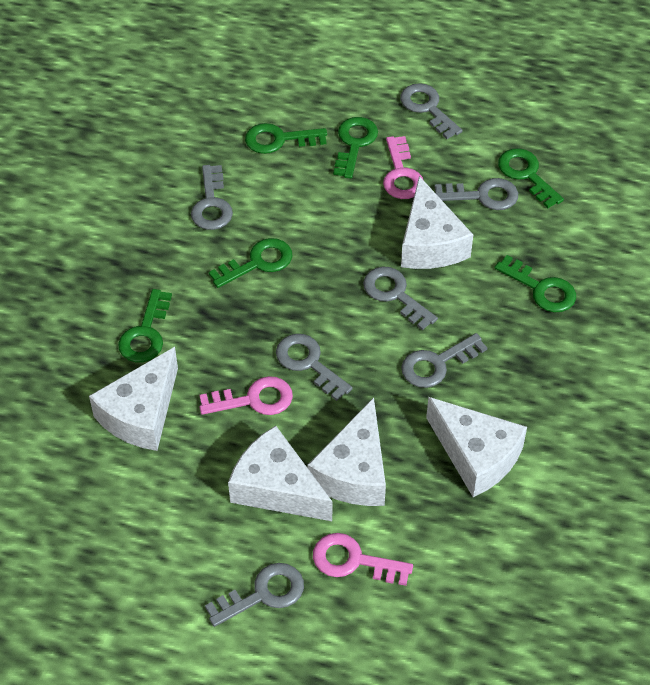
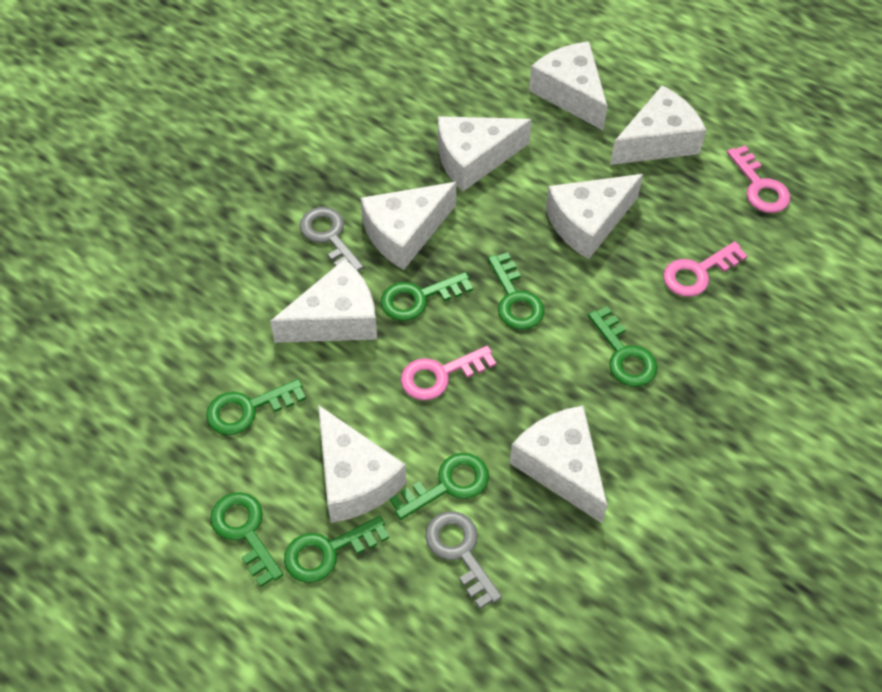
green key: 6 -> 7
grey key: 7 -> 2
white cheese: 5 -> 8

